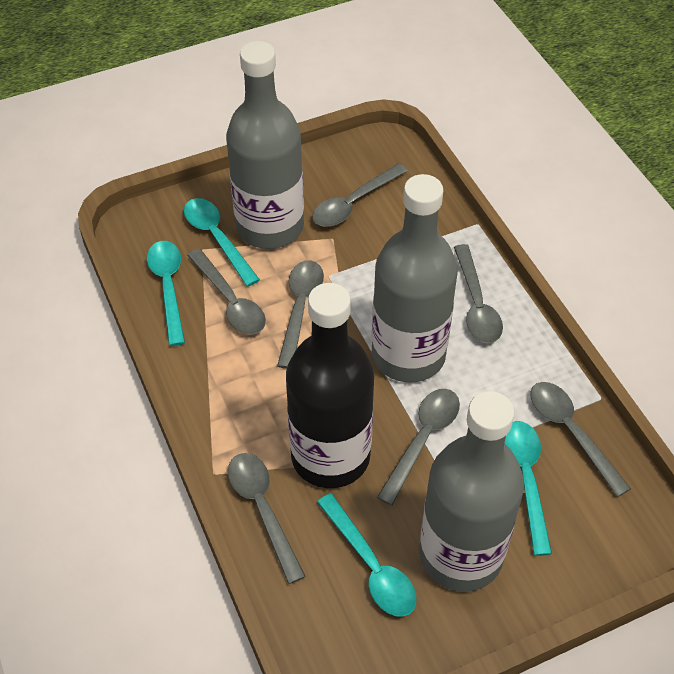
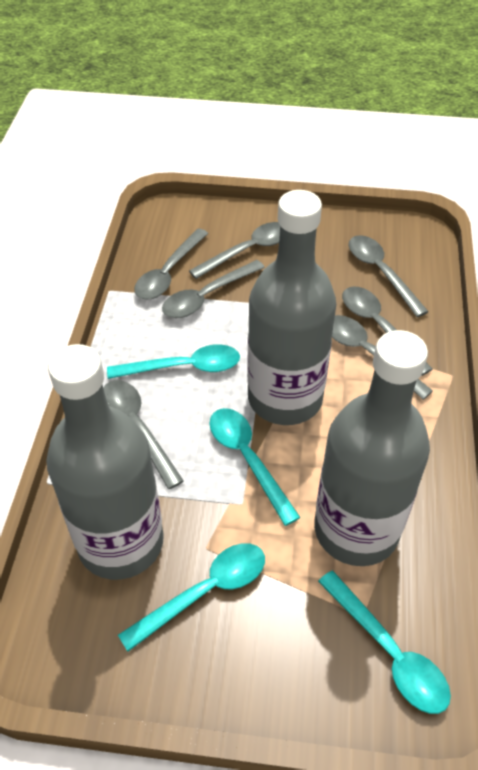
black bottle: 1 -> 0

